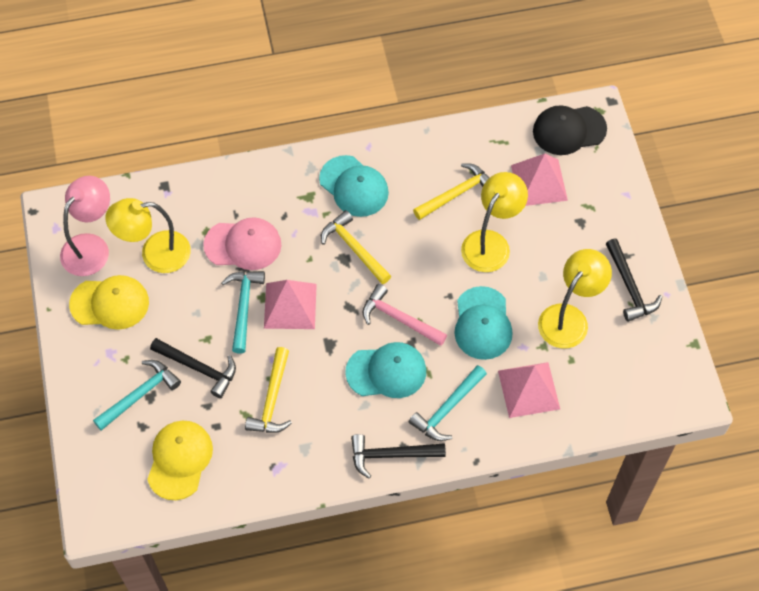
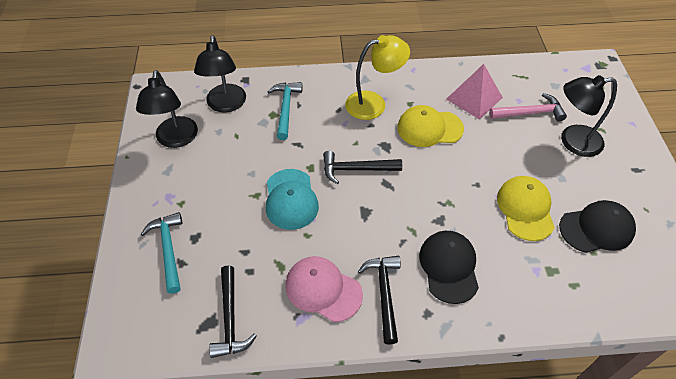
black cap: 1 -> 2
black lamp: 0 -> 3
pink lamp: 1 -> 0
pink pyramid: 3 -> 1
turquoise cap: 3 -> 1
turquoise hammer: 3 -> 2
yellow hammer: 3 -> 0
yellow lamp: 3 -> 1

